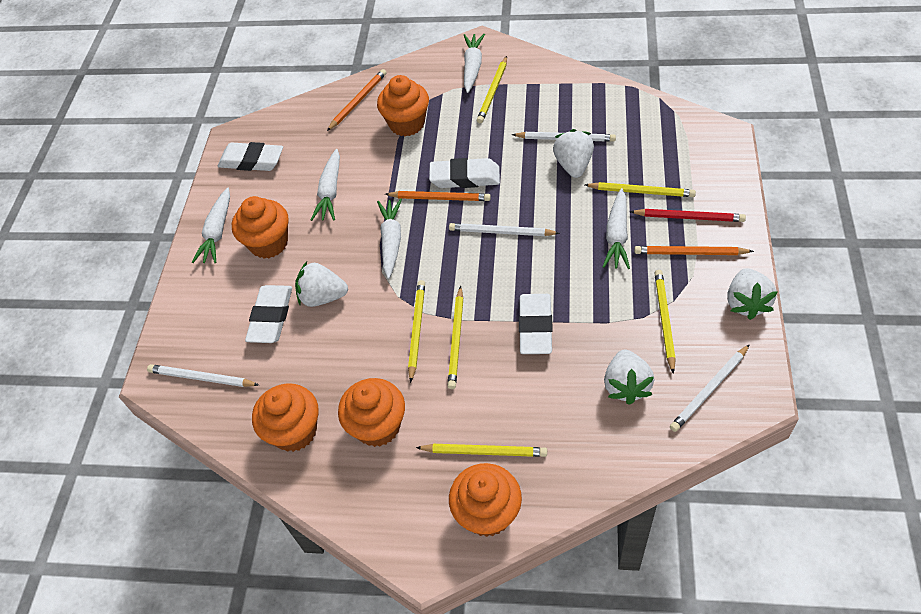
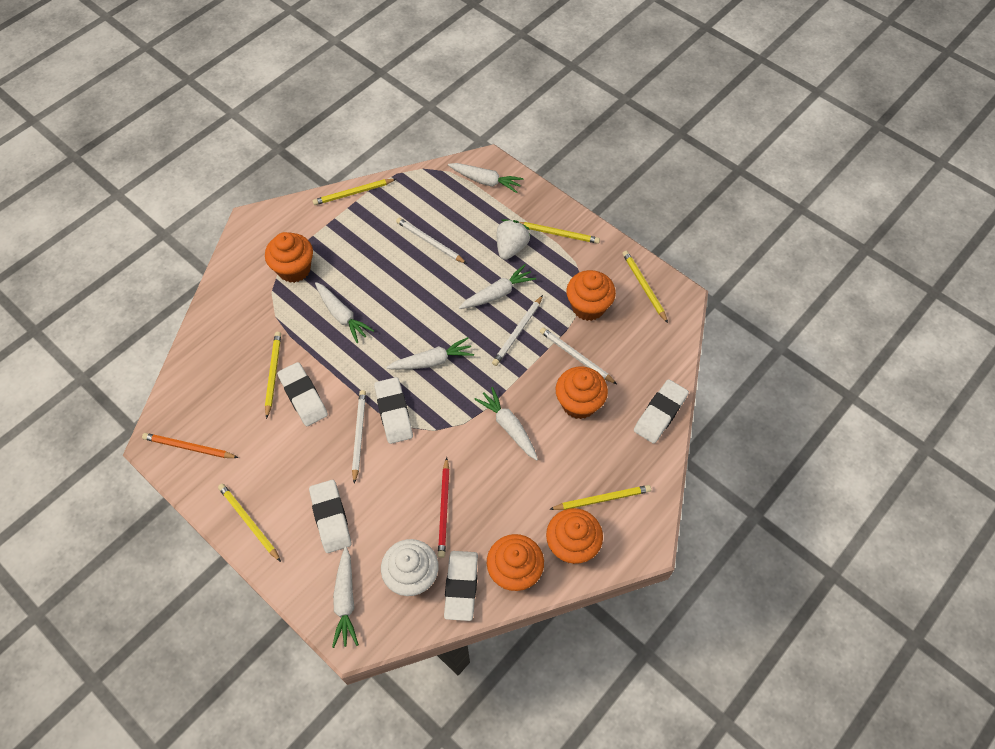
orange pencil: 3 -> 1
white carrot: 5 -> 6
white cupcake: 0 -> 1
white eraser: 4 -> 5
white strawberry: 4 -> 1

